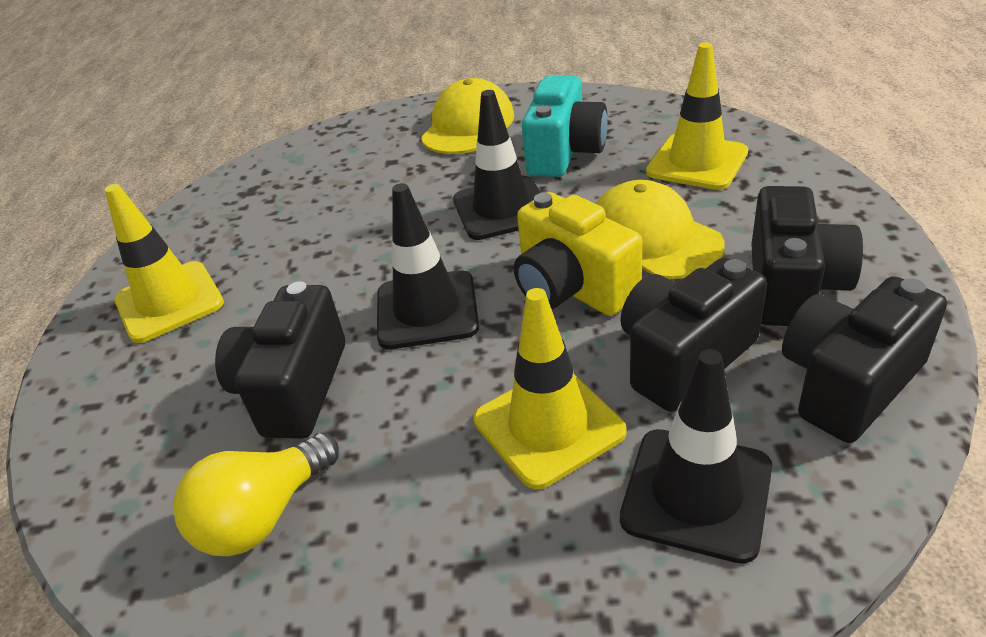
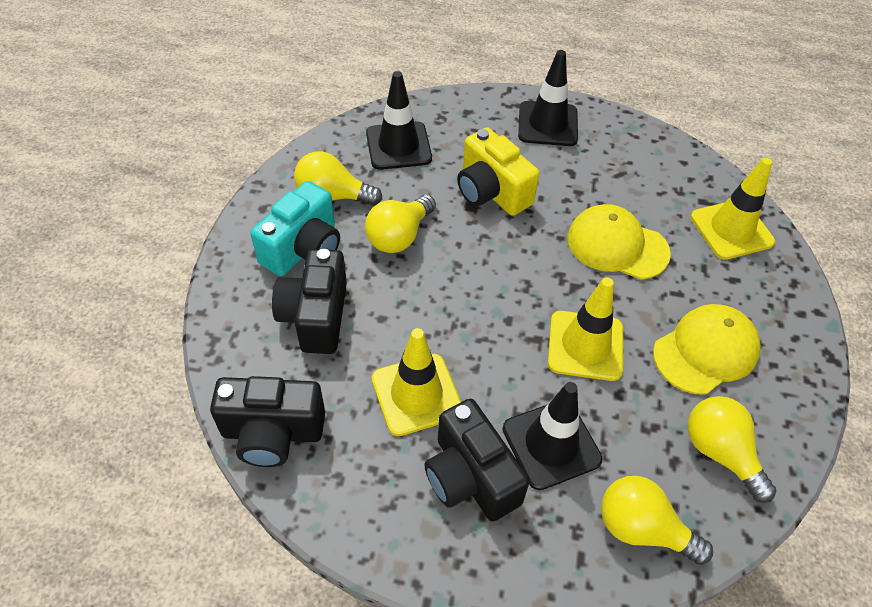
black camera: 4 -> 3
yellow light bulb: 1 -> 4

